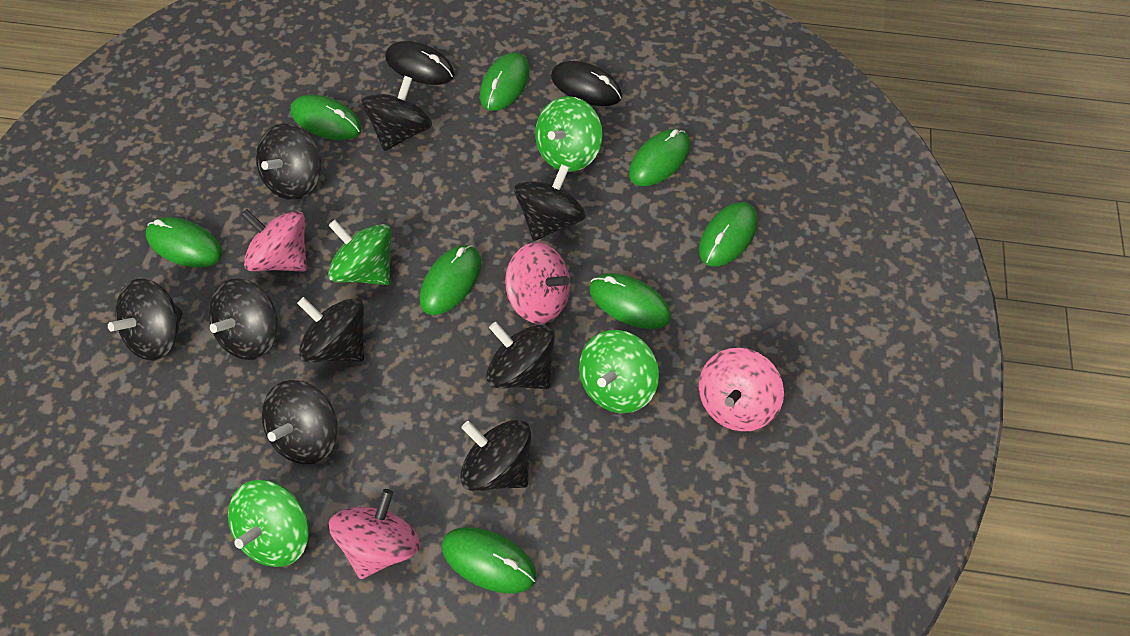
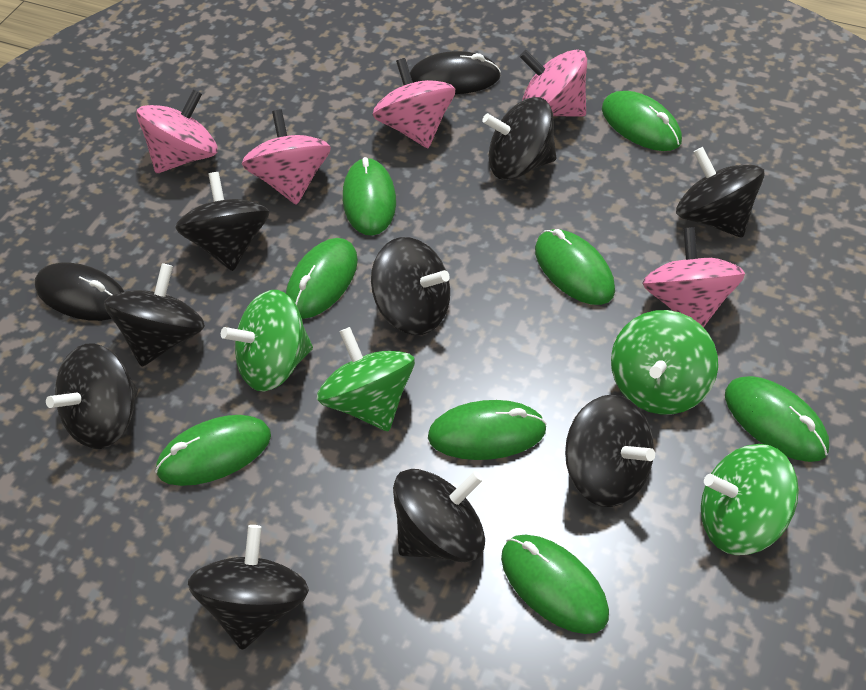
pink spinning top: 4 -> 5

